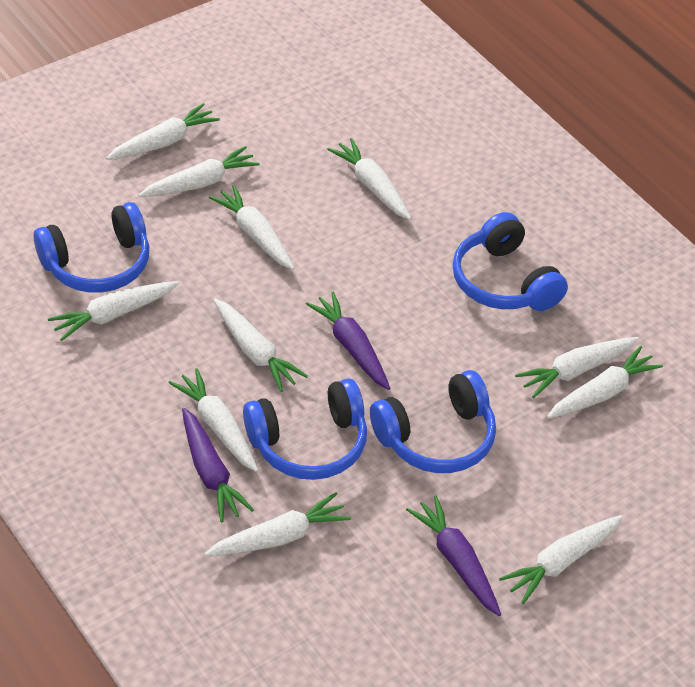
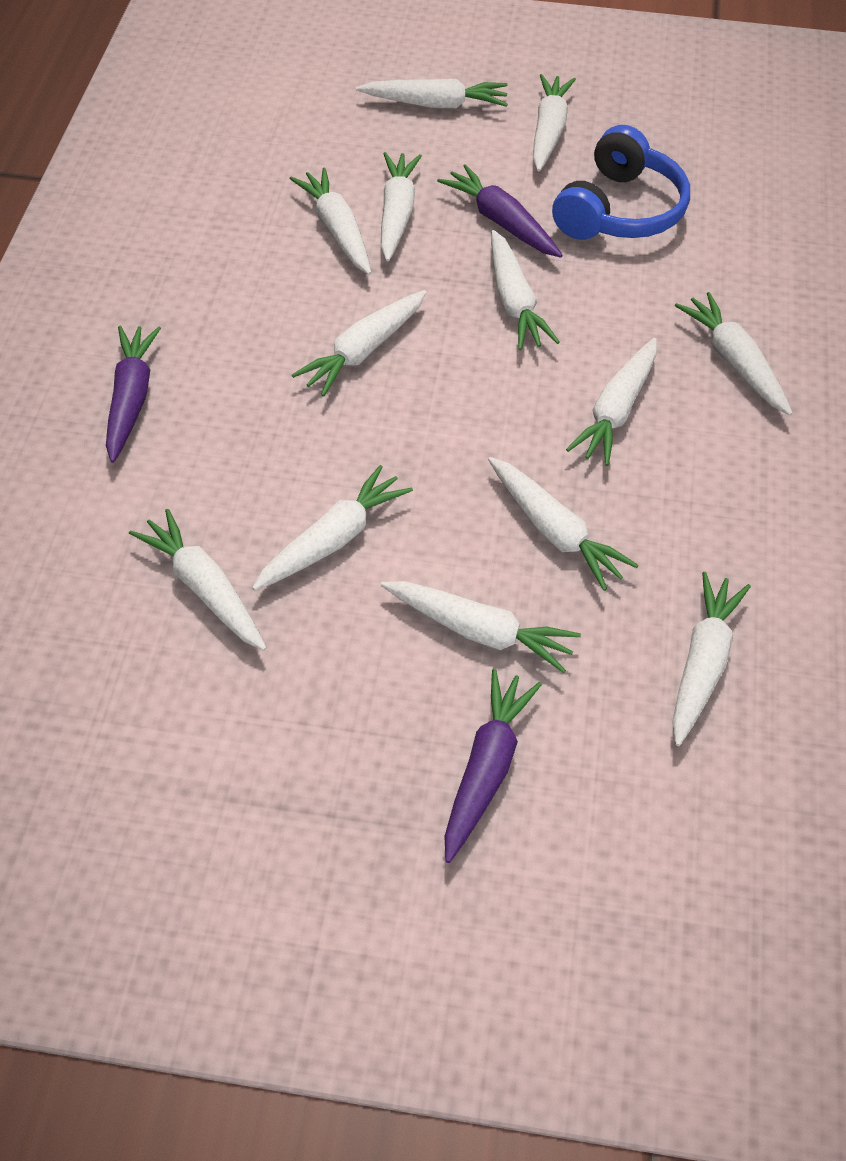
blue headphones: 4 -> 1
white carrot: 11 -> 13

